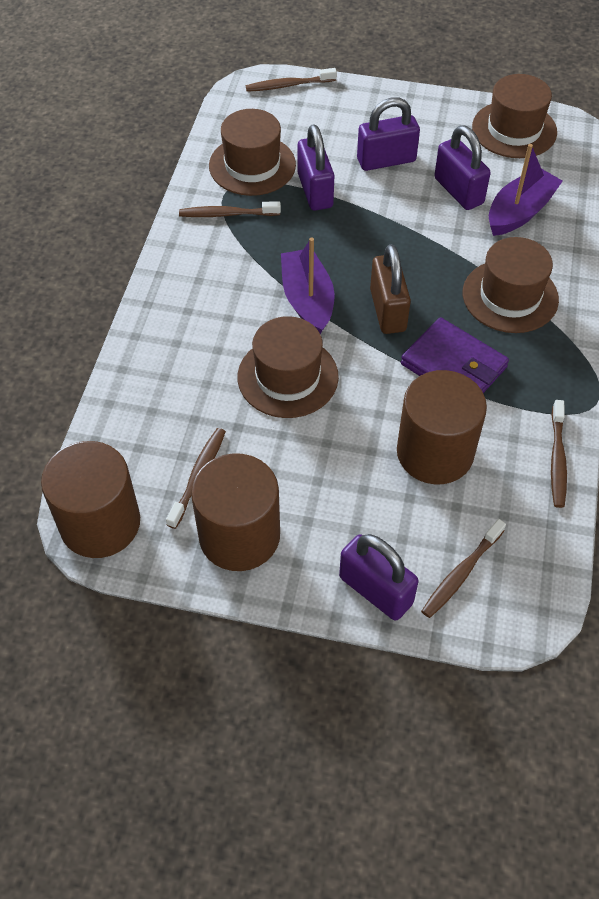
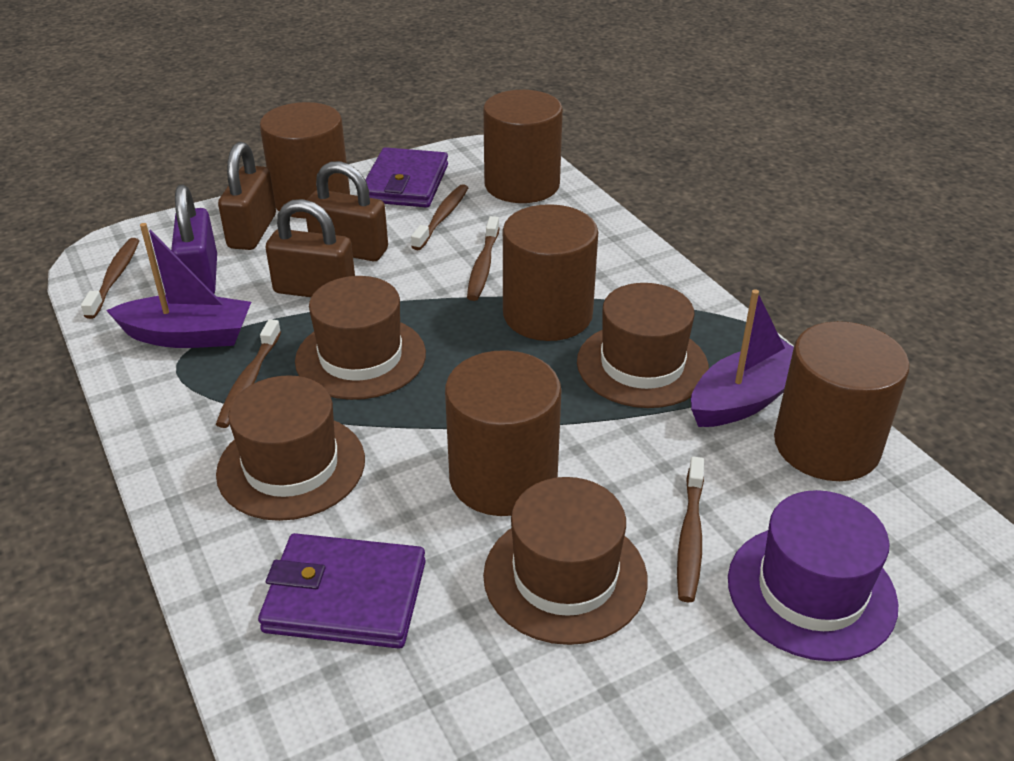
brown cylinder: 3 -> 5
brown padlock: 1 -> 3
purple hat: 0 -> 1
purple padlock: 4 -> 1
purple wallet: 1 -> 2

